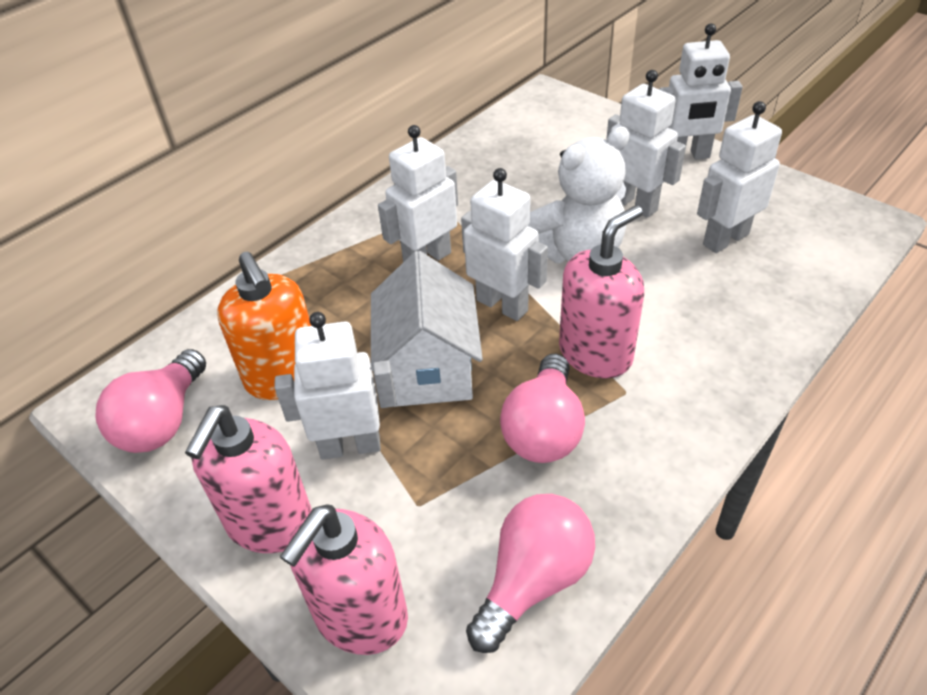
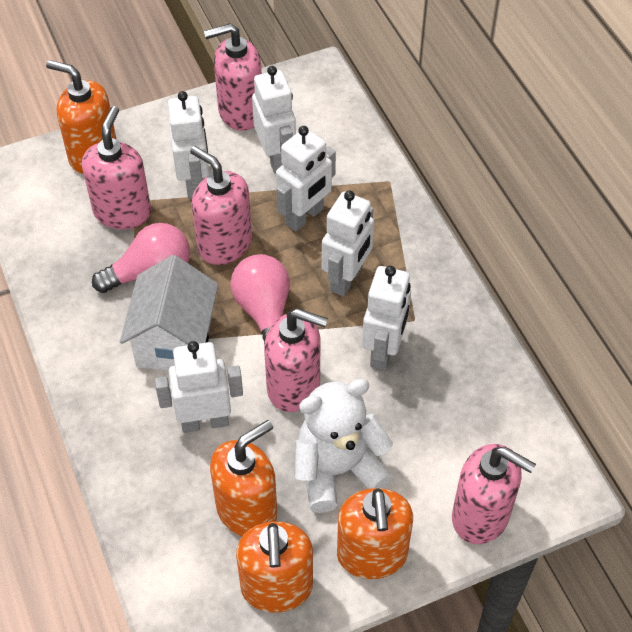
orange soap dispenser: 1 -> 4
pink light bulb: 3 -> 2
pink soap dispenser: 3 -> 5

